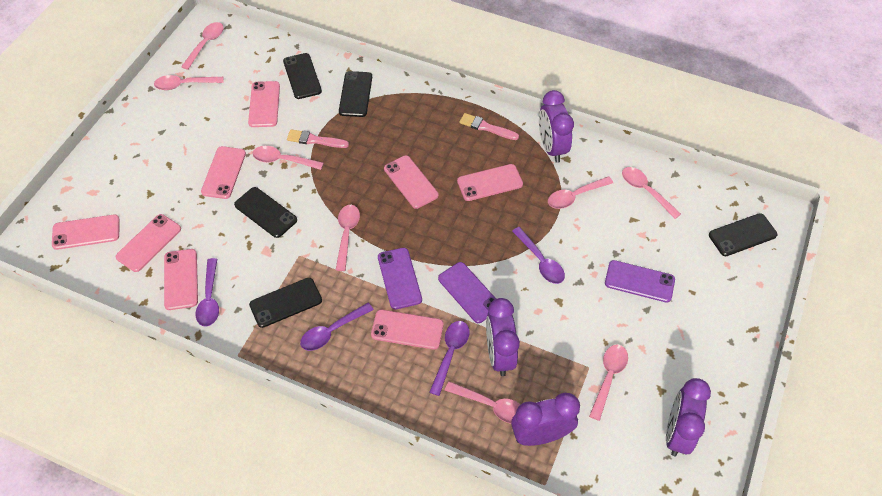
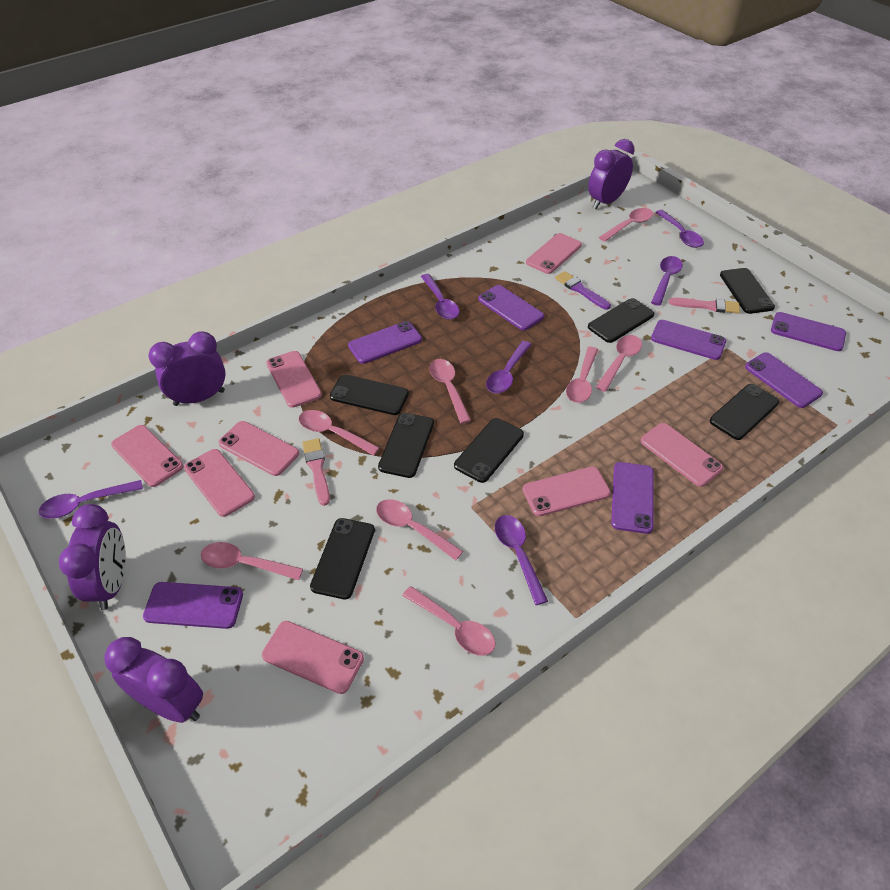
black phone: 5 -> 7
purple brush: 0 -> 1
purple phone: 3 -> 7
purple spoon: 4 -> 6

